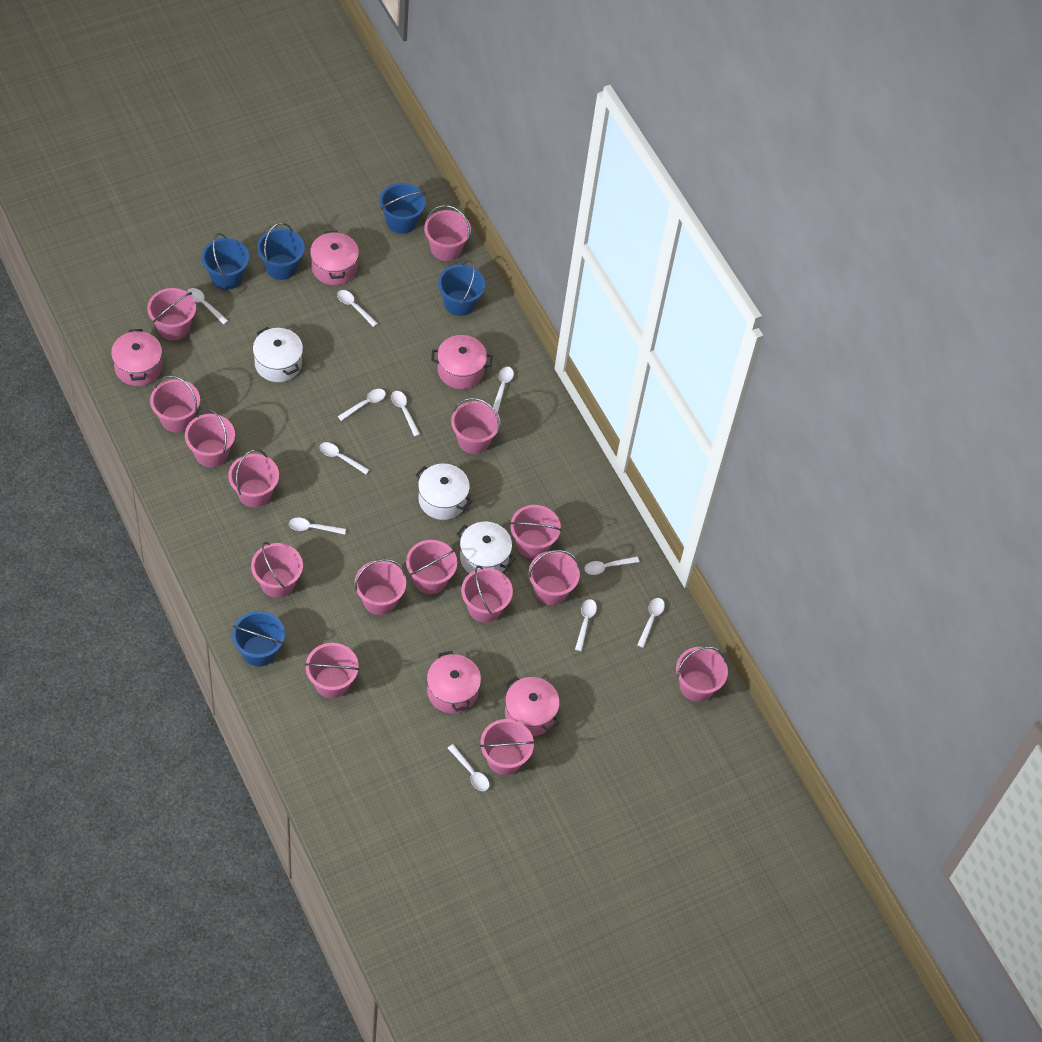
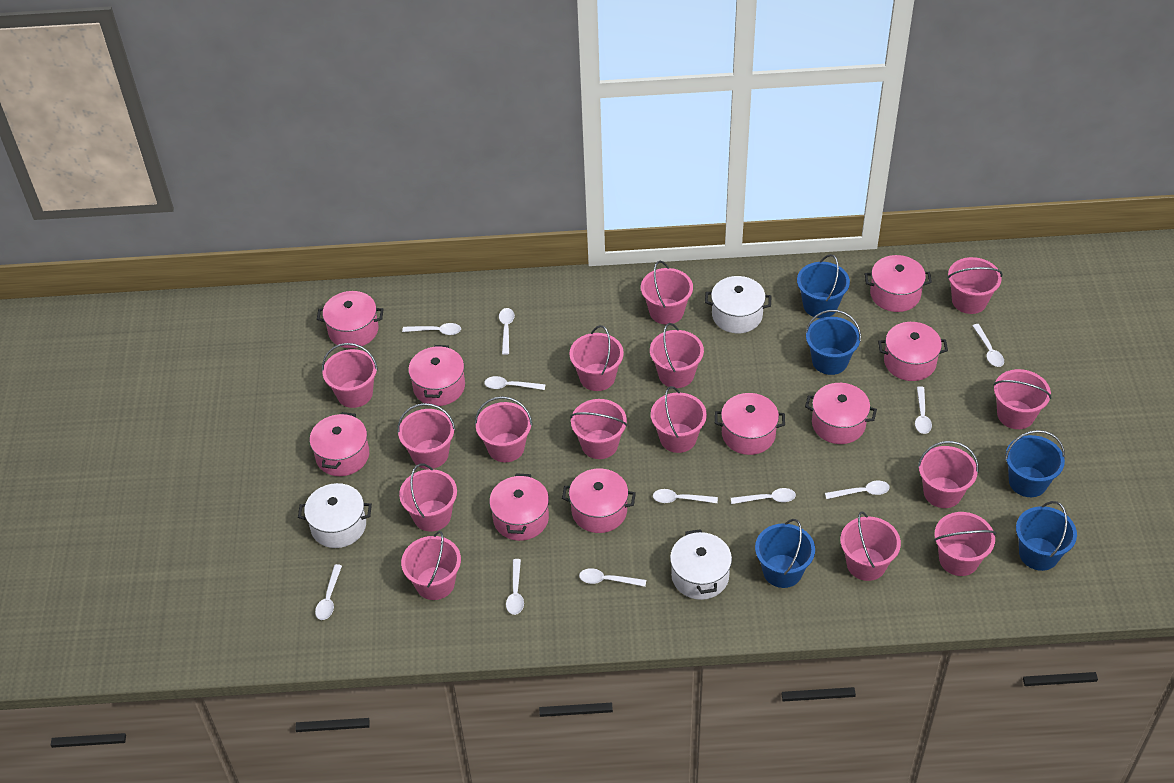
pink pot: 5 -> 9

